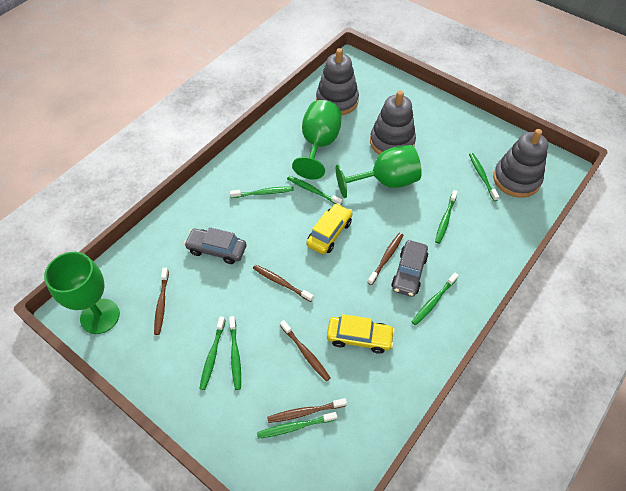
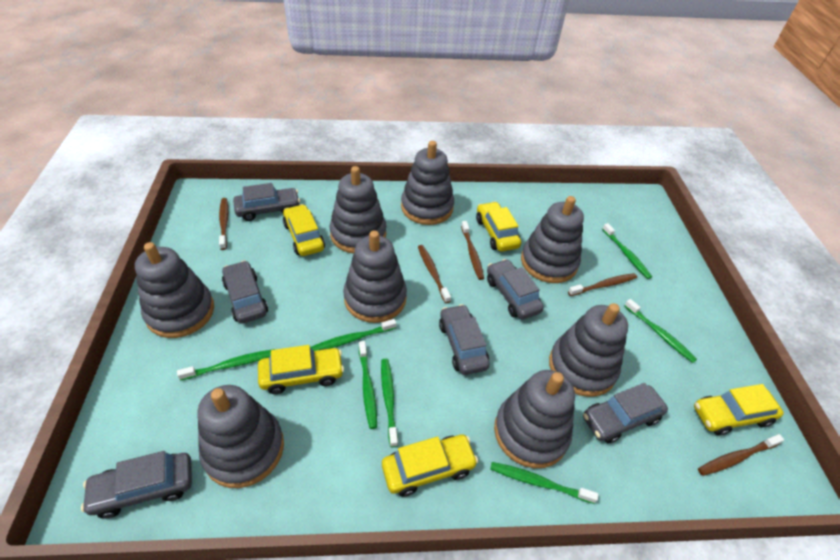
green goblet: 3 -> 0
green toothbrush: 8 -> 7
grey car: 2 -> 6
grey stacking toy: 3 -> 8
yellow car: 2 -> 5

